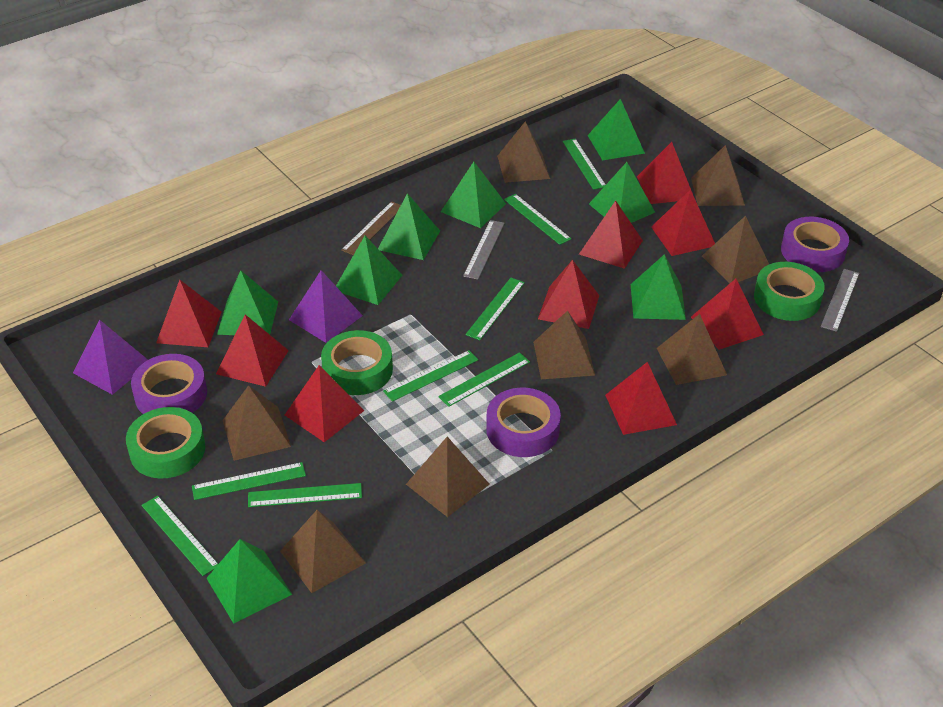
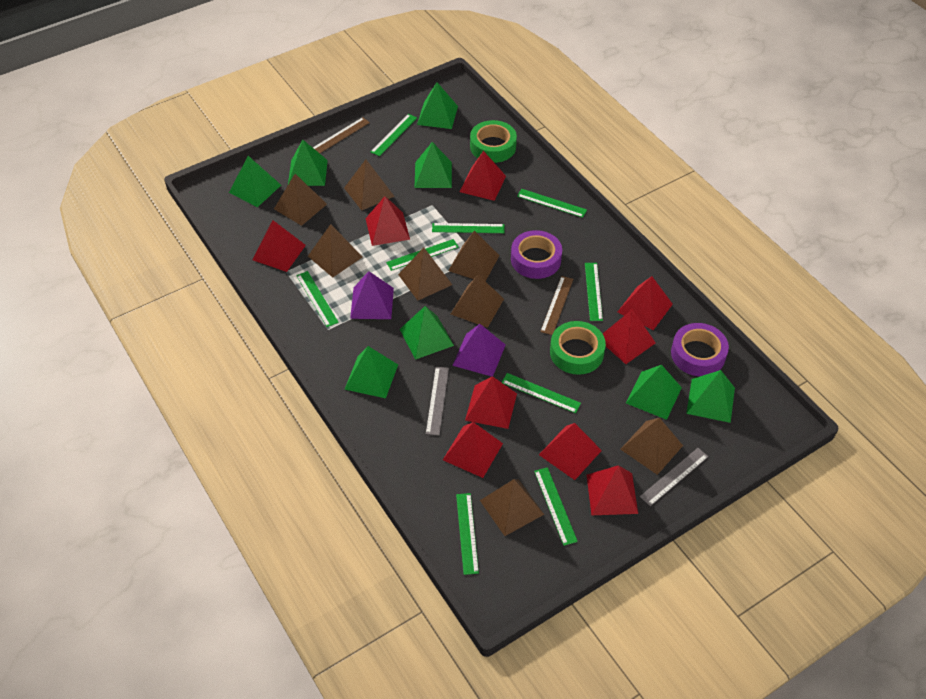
brown ruler: 1 -> 2
green ruler: 8 -> 9
green tape: 3 -> 2
purple tape: 3 -> 2

